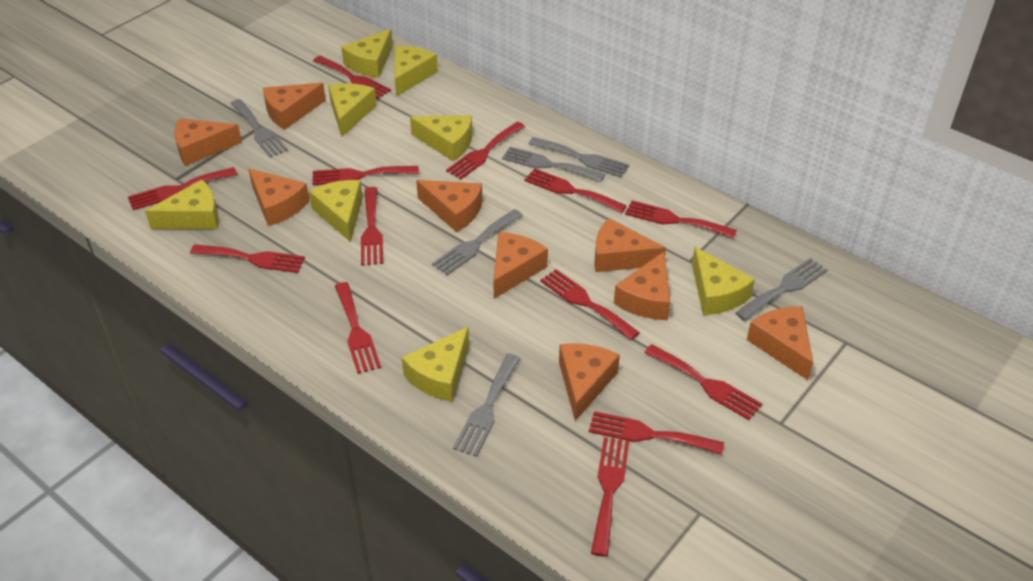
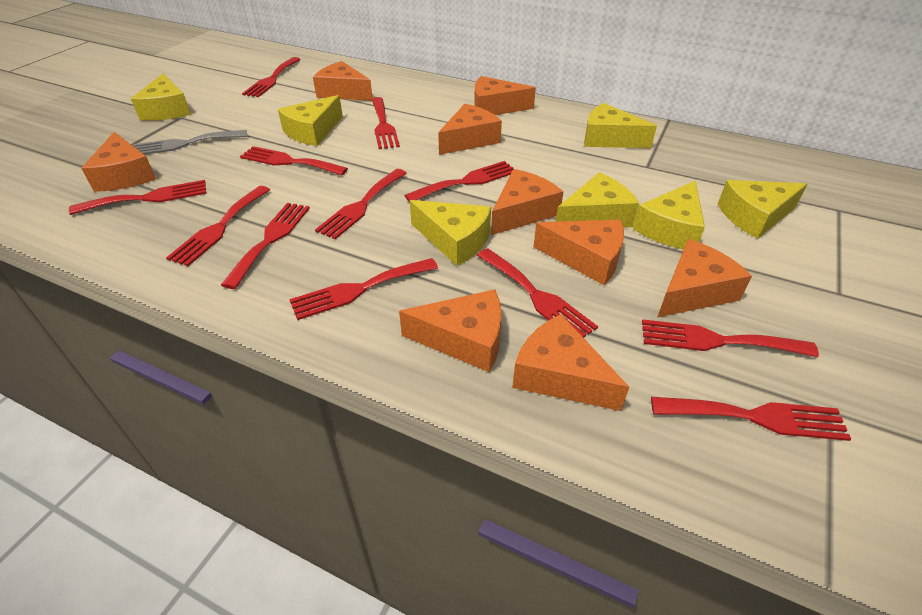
grey fork: 6 -> 1
red fork: 13 -> 12
yellow cheese: 8 -> 7

